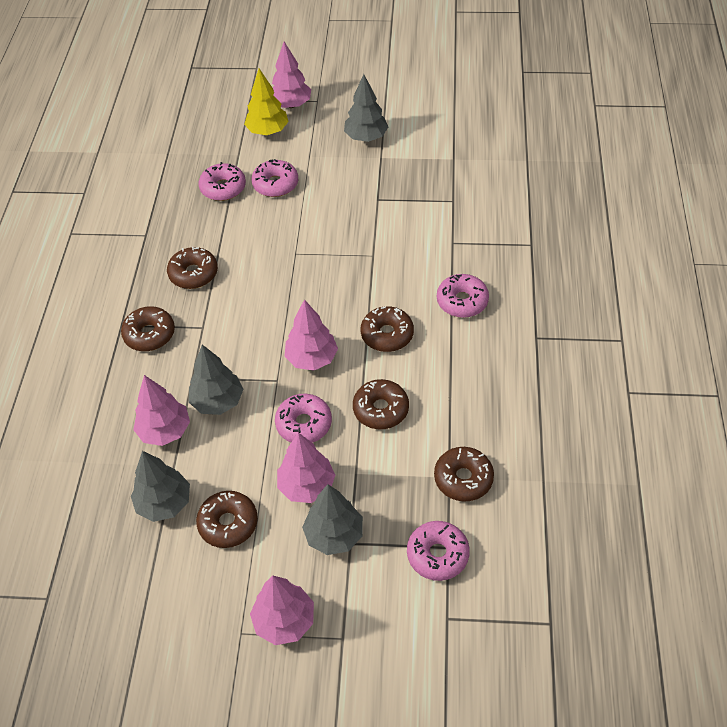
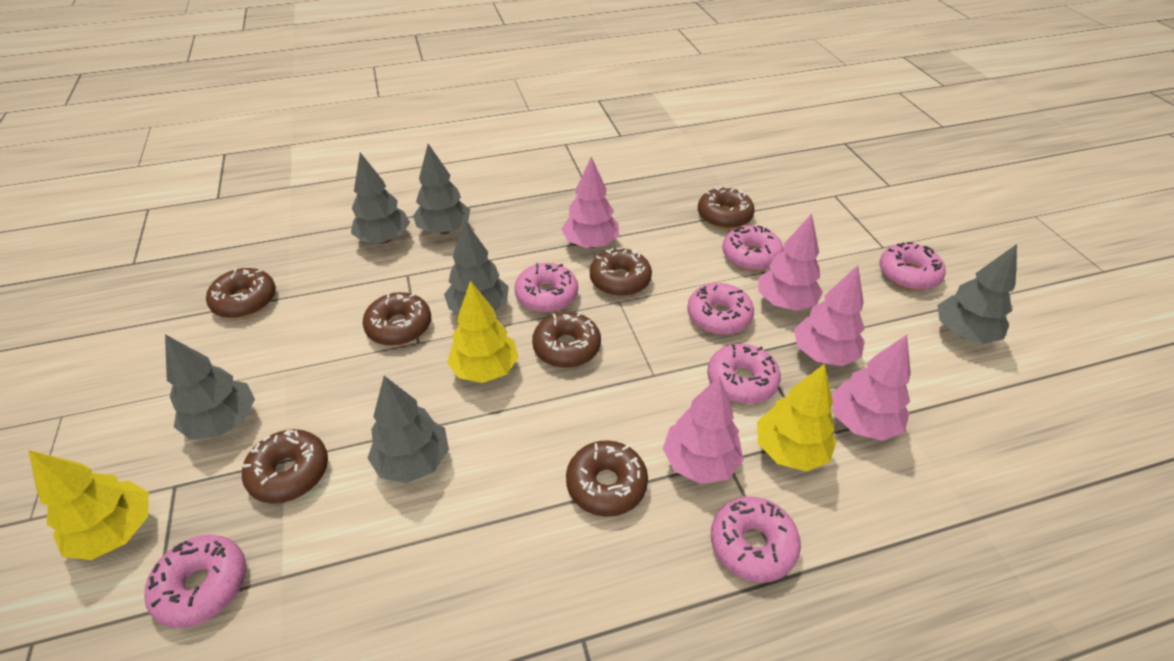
brown donut: 6 -> 7
grey tree: 4 -> 6
pink donut: 5 -> 7
yellow tree: 1 -> 3

